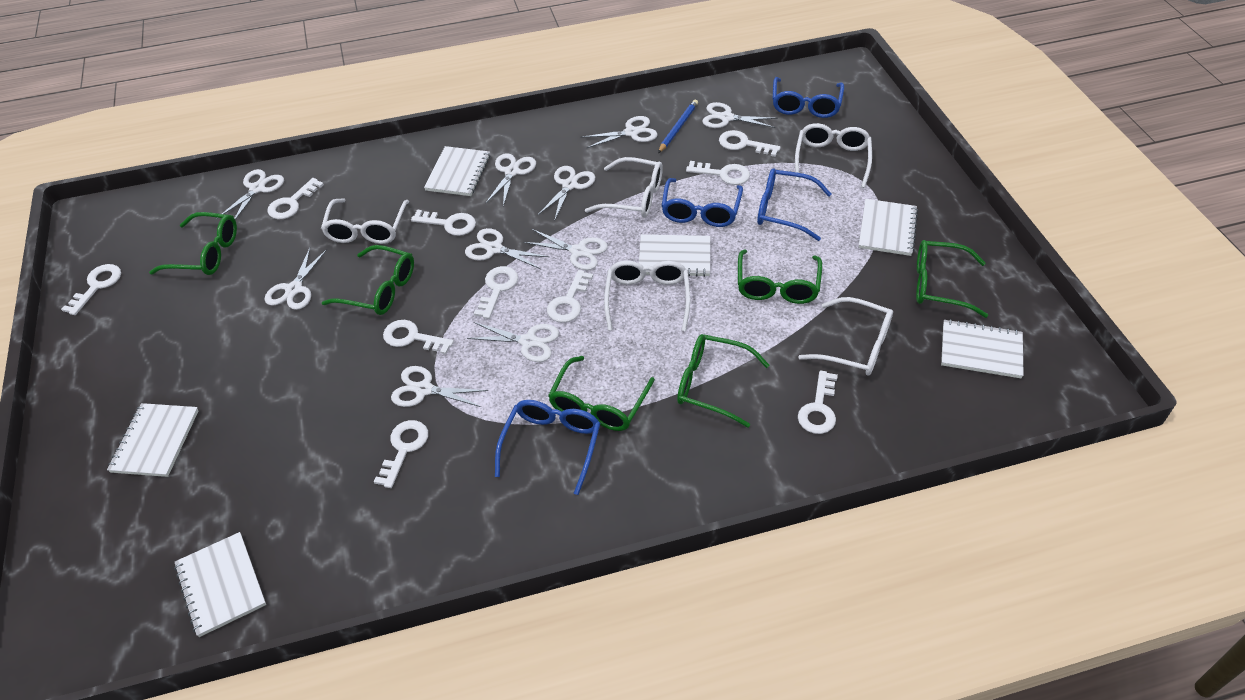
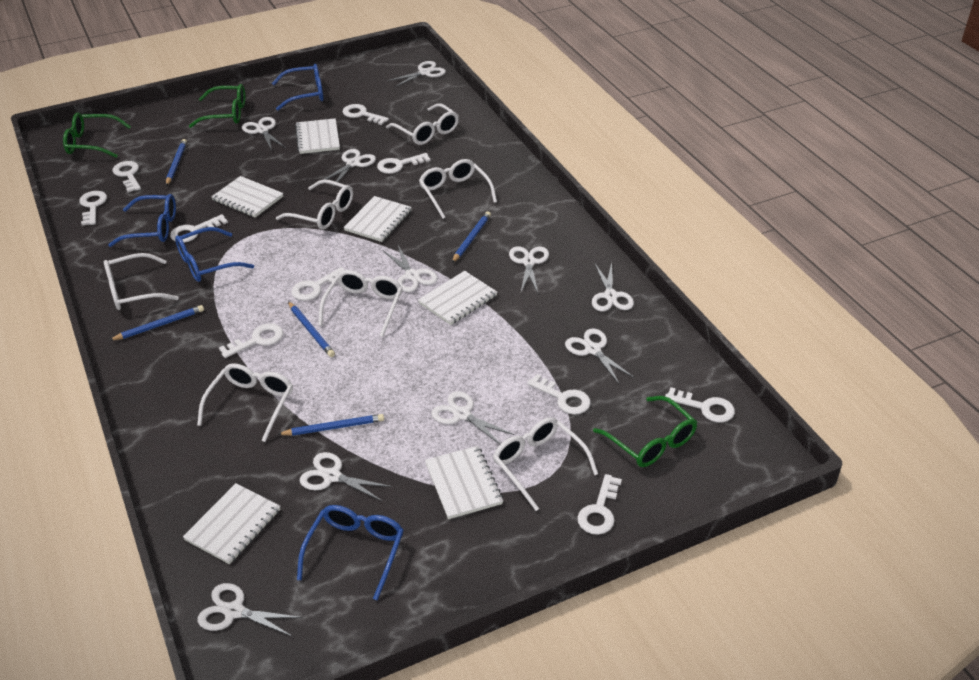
blue pencil: 1 -> 5
green glasses: 6 -> 3
white glasses: 5 -> 7

